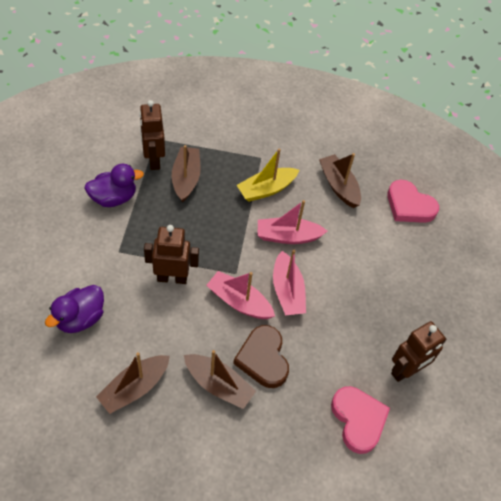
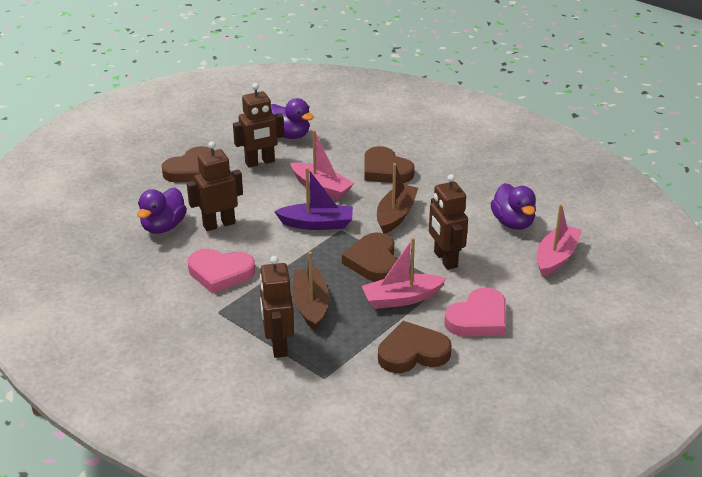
brown boat: 4 -> 2
brown heart: 1 -> 4
brown robot: 3 -> 4
purple boat: 0 -> 1
purple duck: 2 -> 3
yellow boat: 1 -> 0

